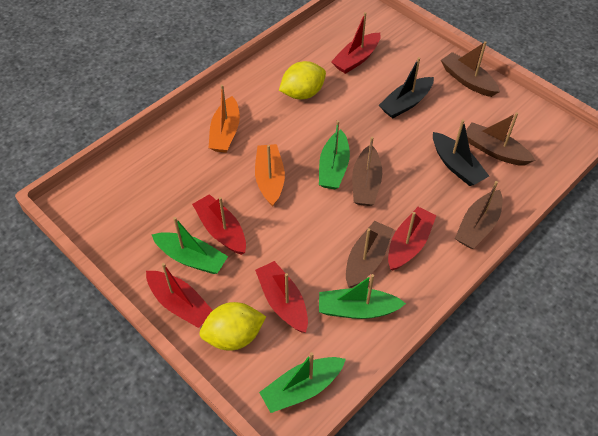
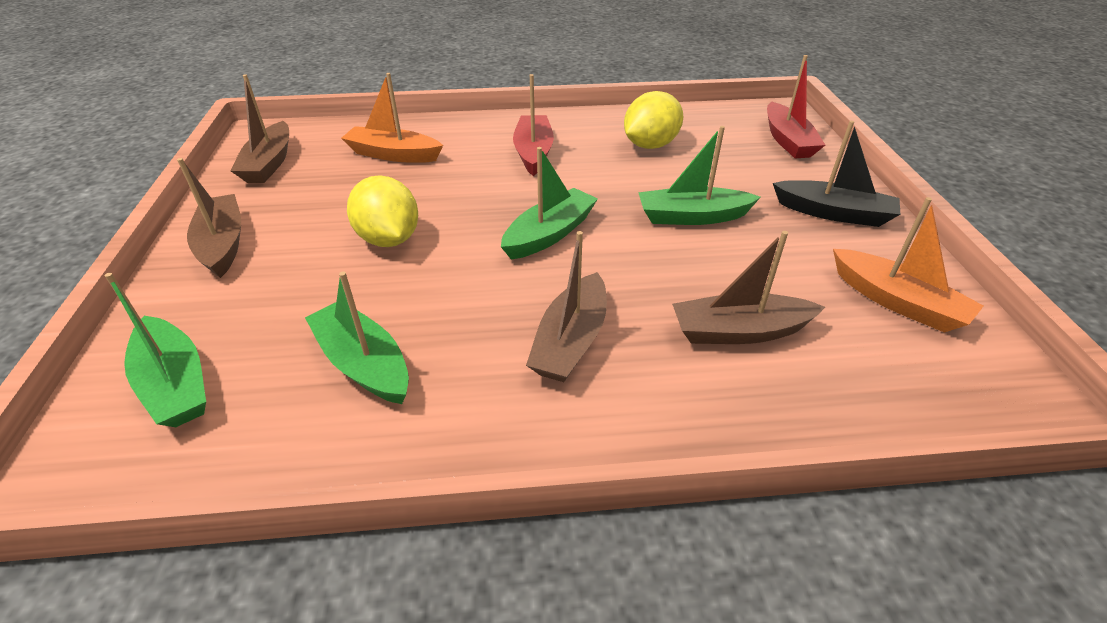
black boat: 2 -> 1
brown boat: 5 -> 4
red boat: 5 -> 2

